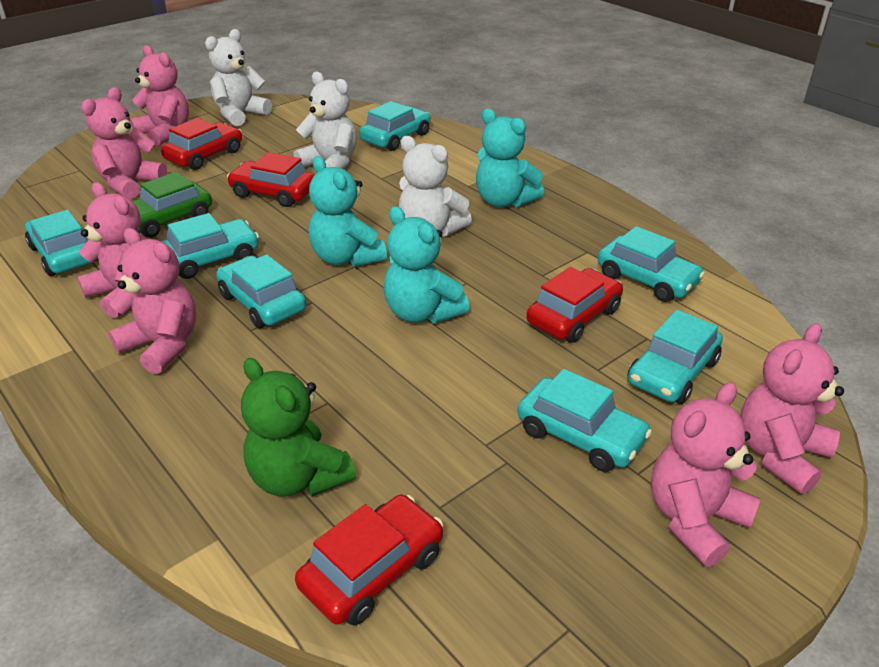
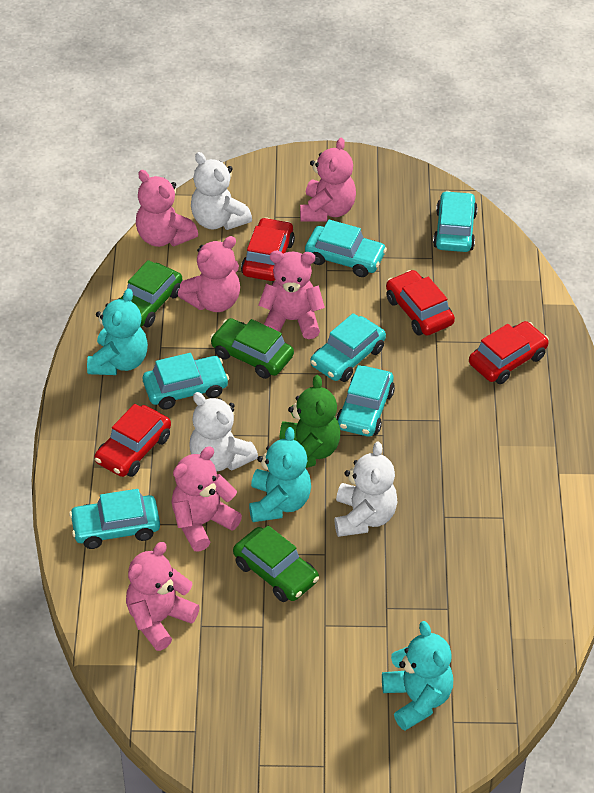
green car: 1 -> 3
turquoise car: 7 -> 6

